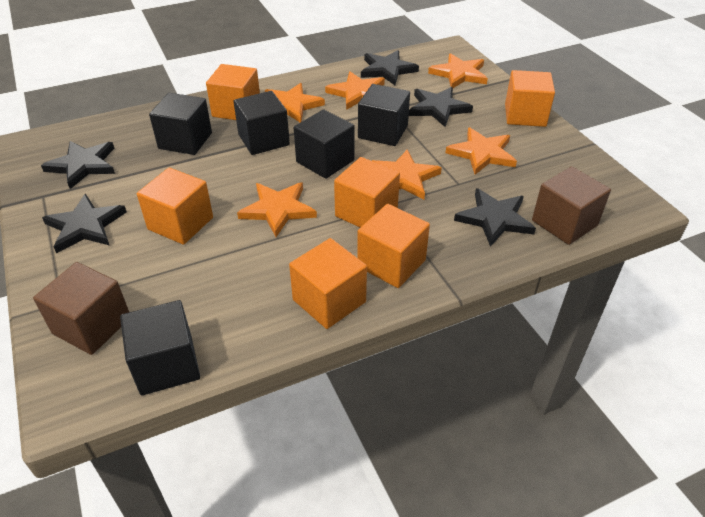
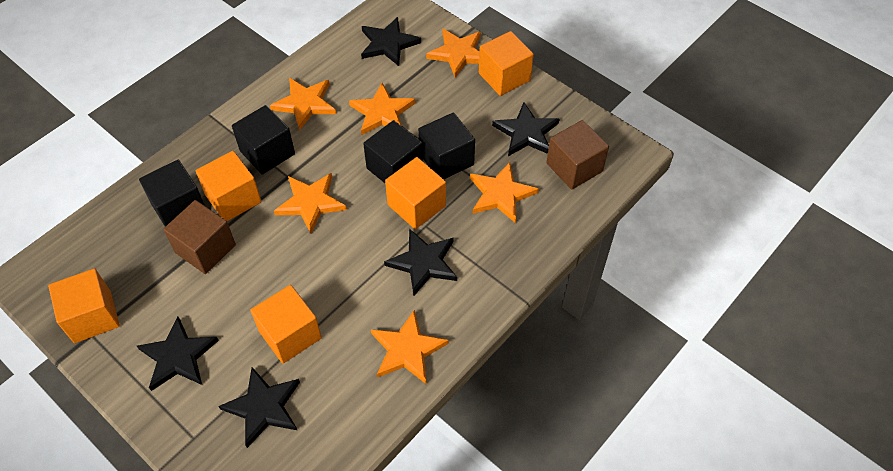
black cube: 5 -> 4
orange cube: 6 -> 5

